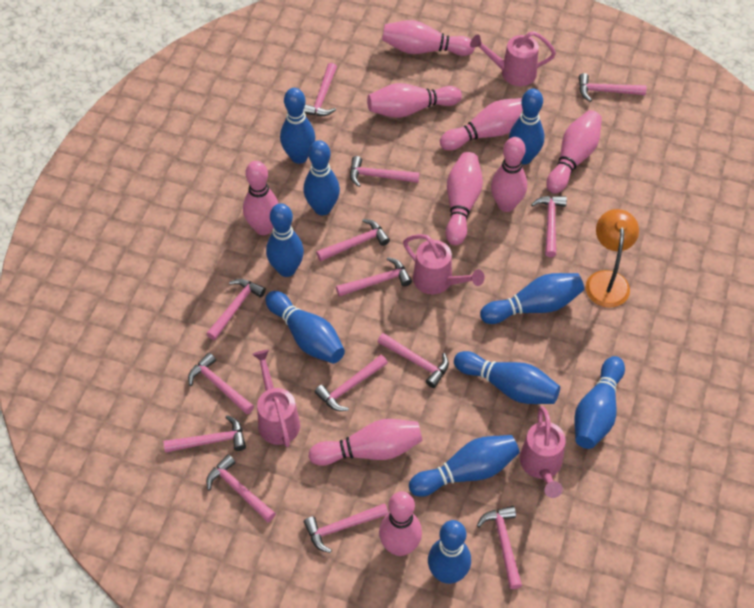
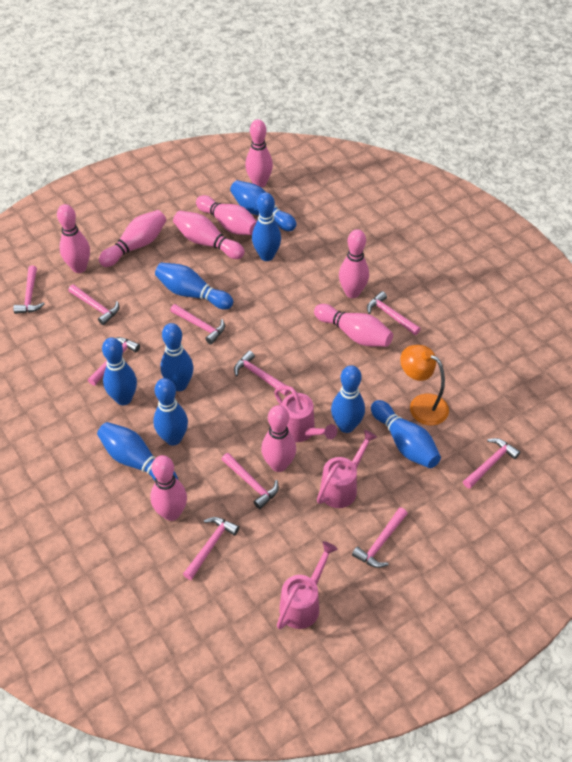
blue bowling pin: 10 -> 9
pink hammer: 14 -> 10
pink watering can: 4 -> 3

